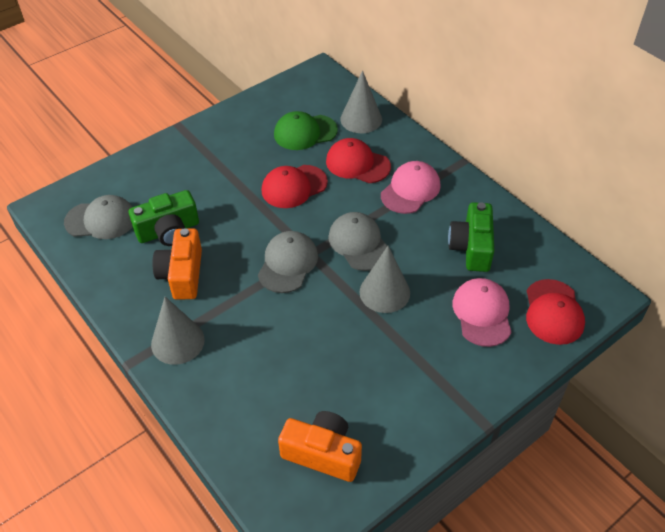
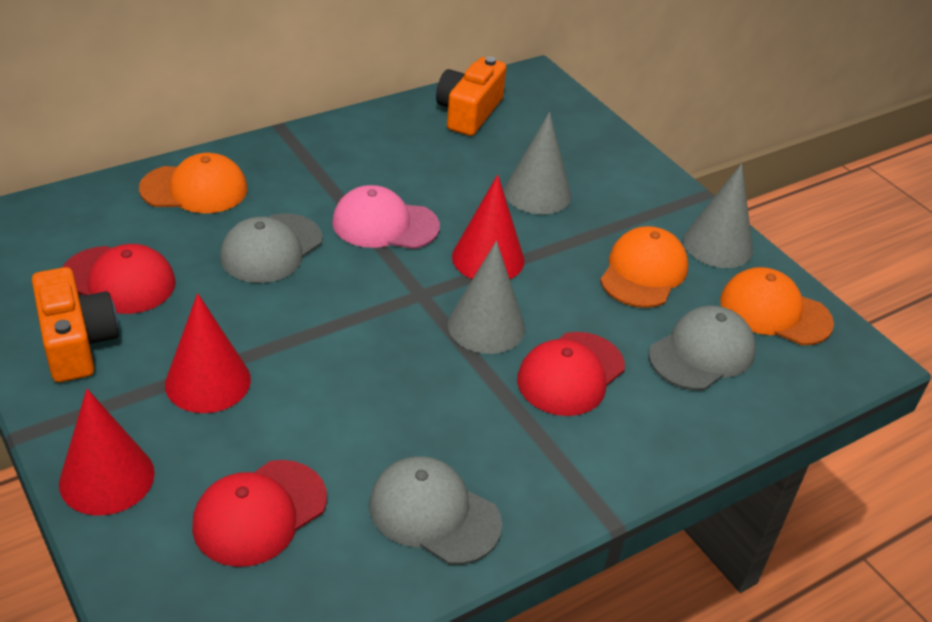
green camera: 2 -> 0
green cap: 1 -> 0
orange cap: 0 -> 3
pink cap: 2 -> 1
red cone: 0 -> 3

